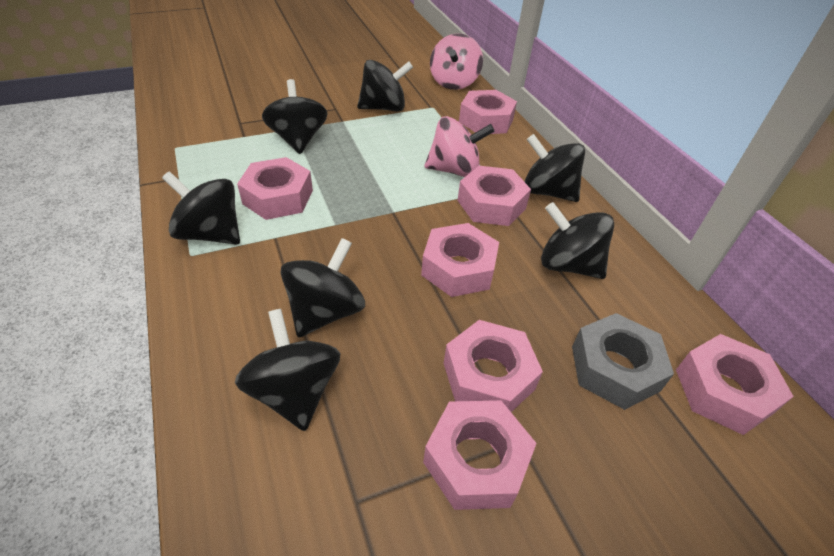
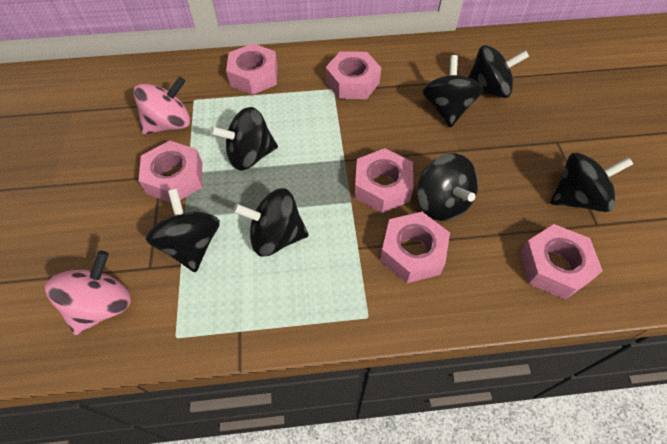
grey nut: 1 -> 0
pink nut: 7 -> 6

